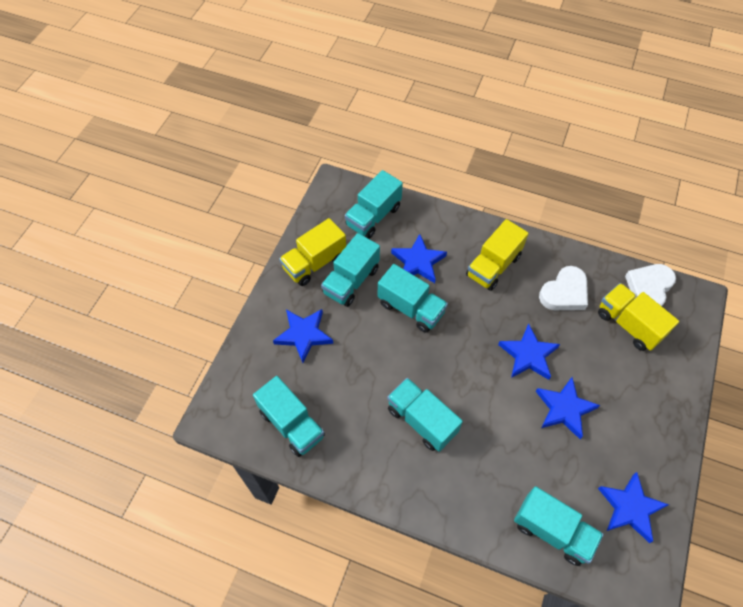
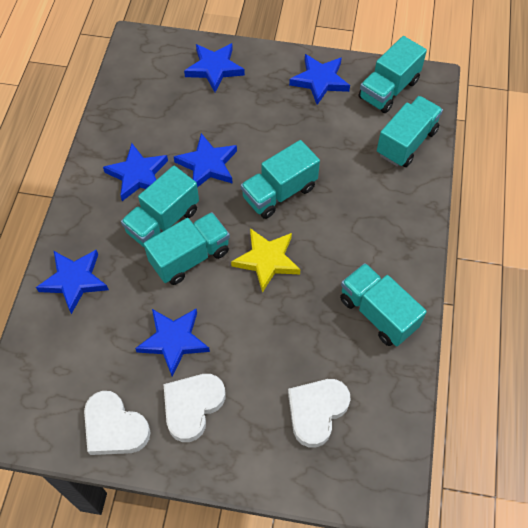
blue star: 5 -> 6
white heart: 2 -> 3
yellow star: 0 -> 1
yellow truck: 3 -> 0

